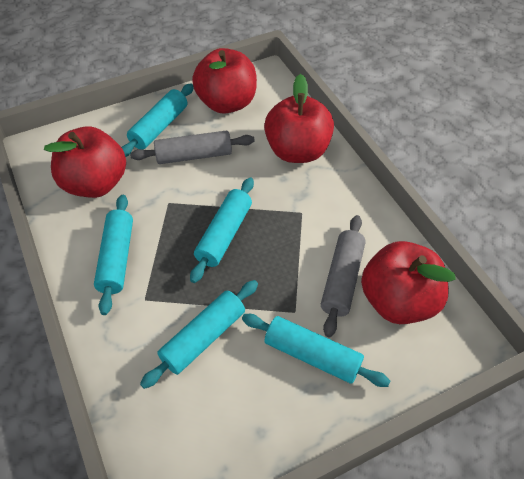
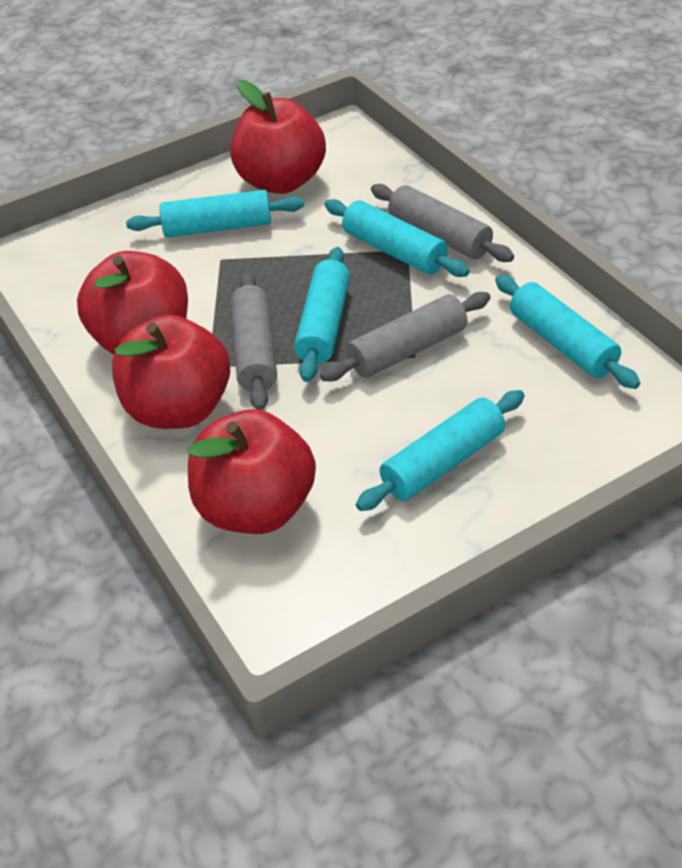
grey rolling pin: 2 -> 3

